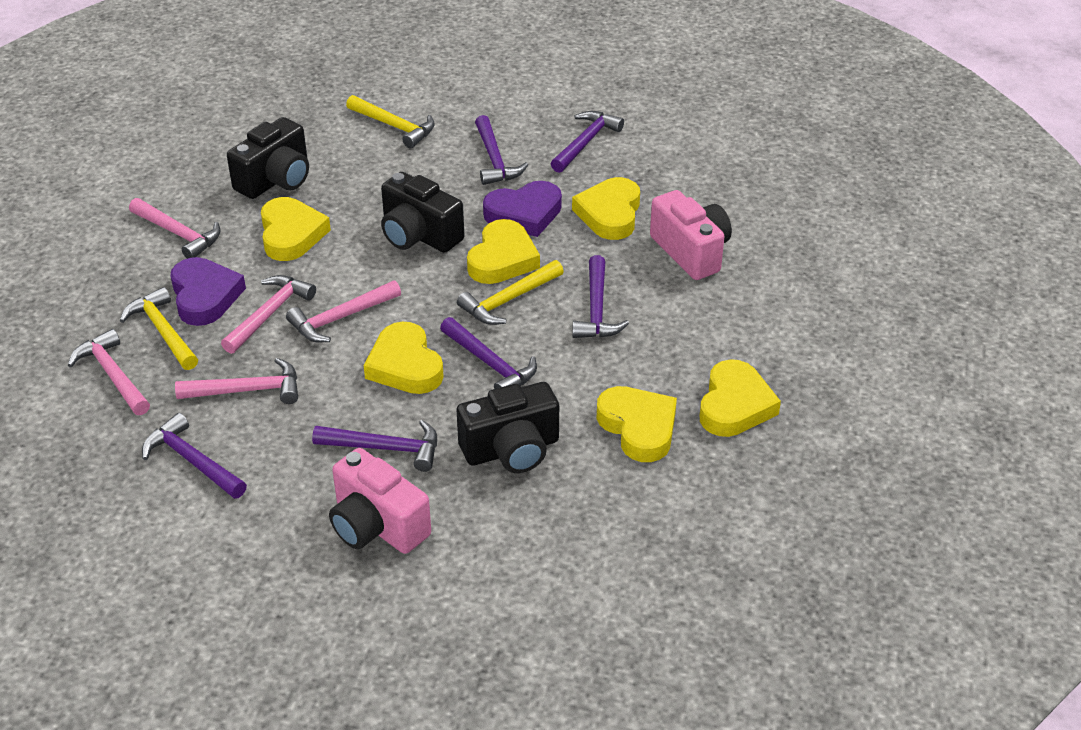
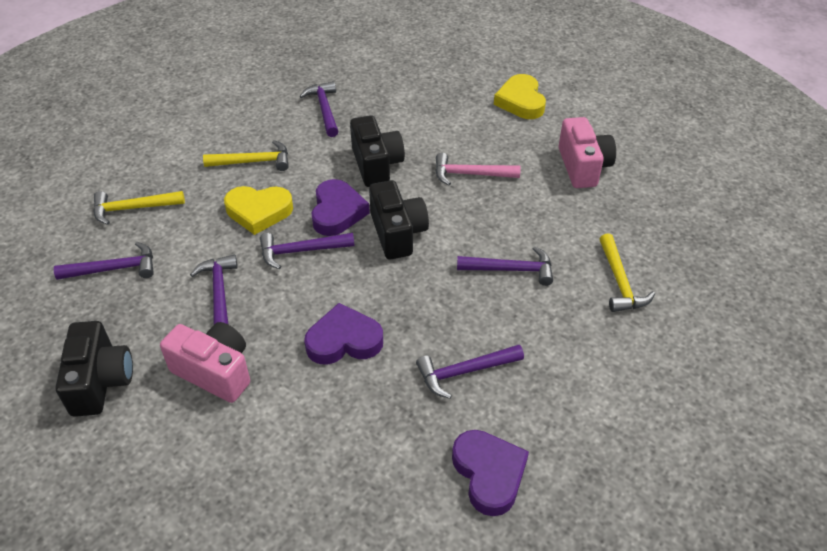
pink hammer: 5 -> 1
purple heart: 2 -> 3
yellow heart: 6 -> 2

